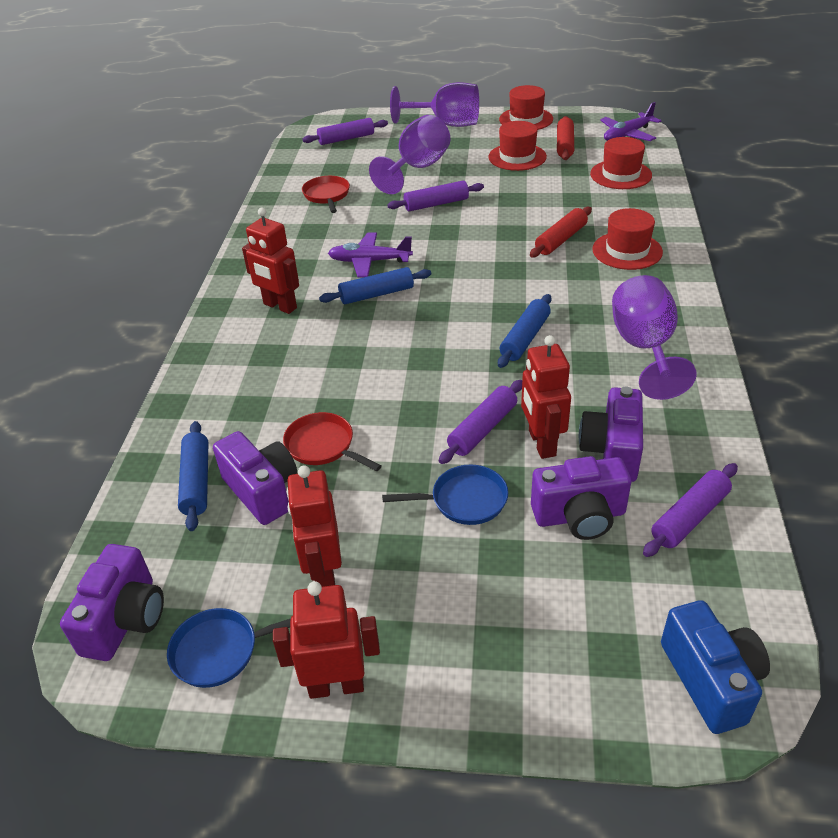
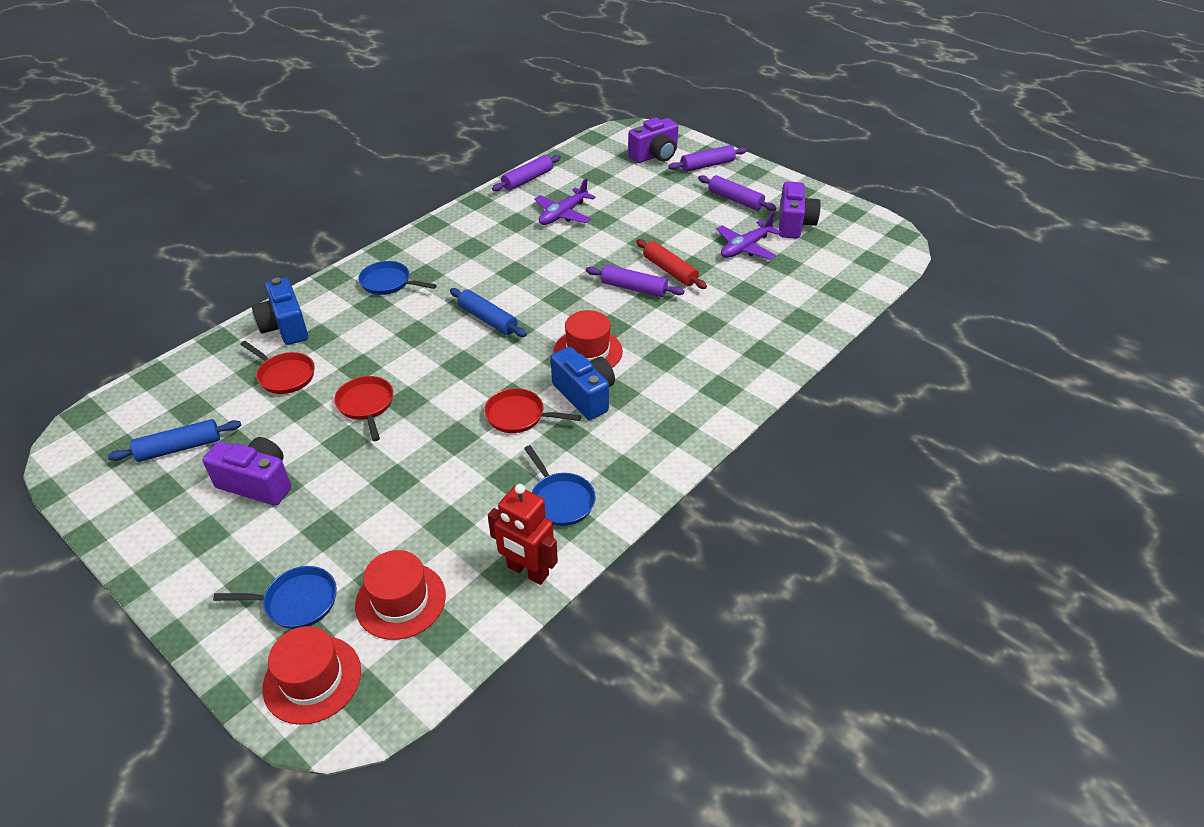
blue camera: 1 -> 2
blue pan: 2 -> 3
blue rolling pin: 3 -> 2
purple camera: 4 -> 3
purple goblet: 3 -> 0
red hat: 4 -> 3
red pan: 2 -> 3
red robot: 4 -> 1
red rolling pin: 2 -> 1

